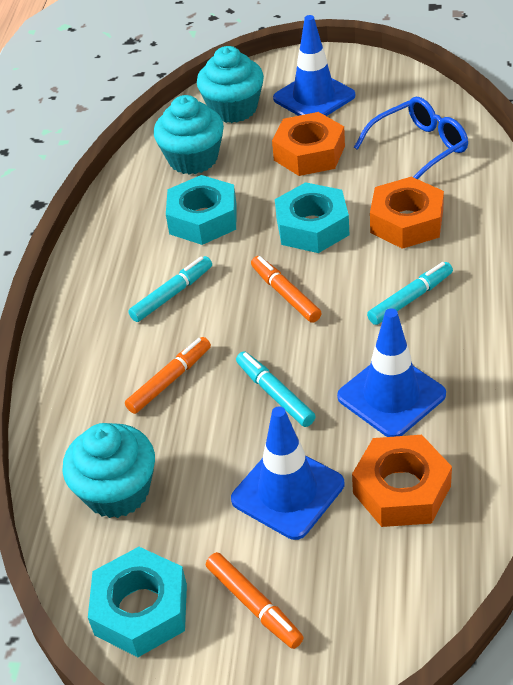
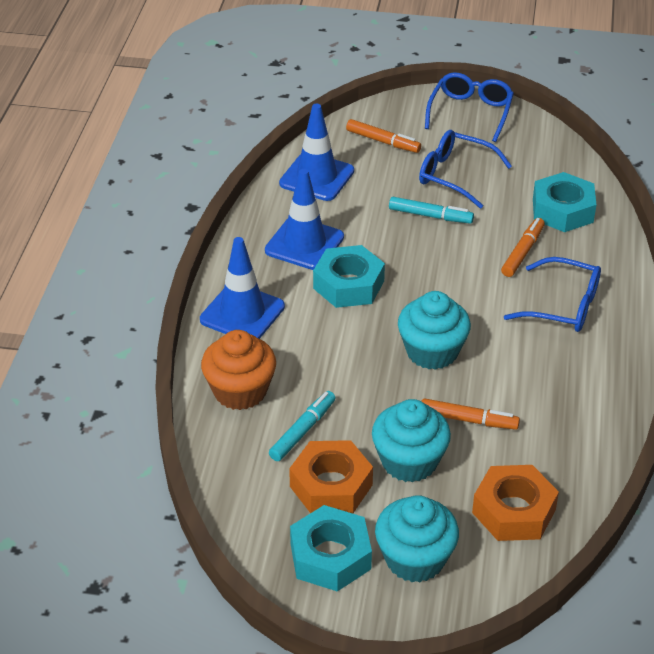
blue glasses: 1 -> 3
orange cupcake: 0 -> 1
orange nut: 3 -> 2
turquoise marker: 3 -> 2

